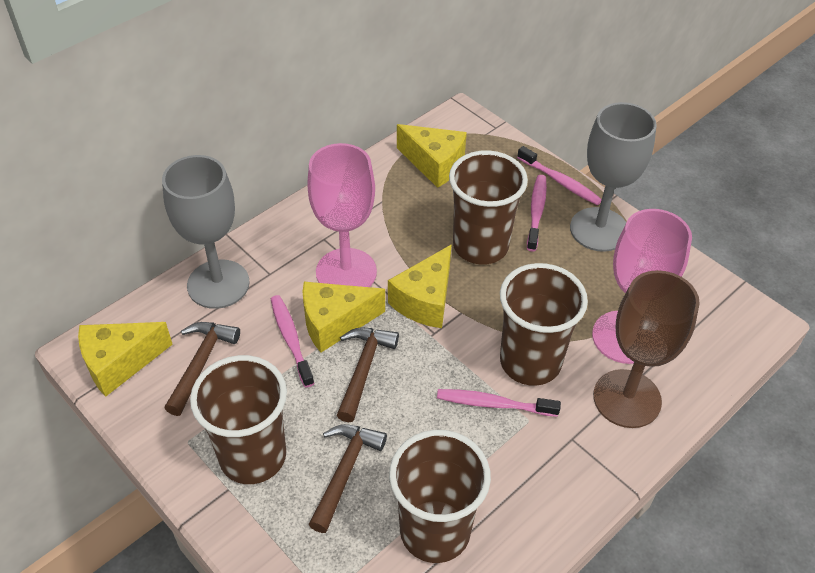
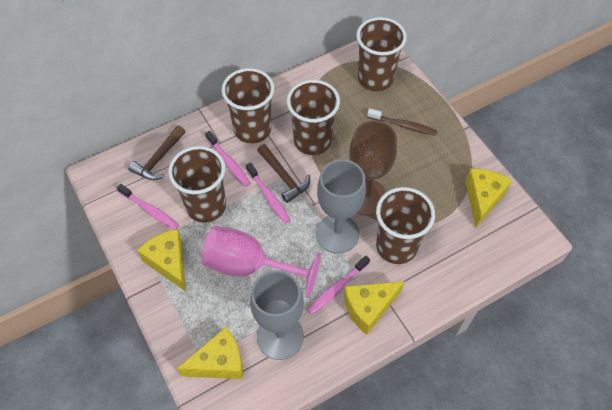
brown cup: 4 -> 5
brown hammer: 3 -> 2
brown toothbrush: 0 -> 1
pink goblet: 2 -> 1

